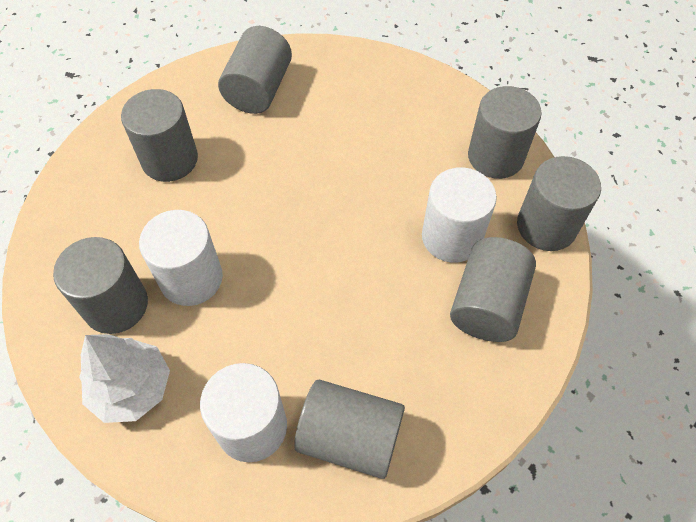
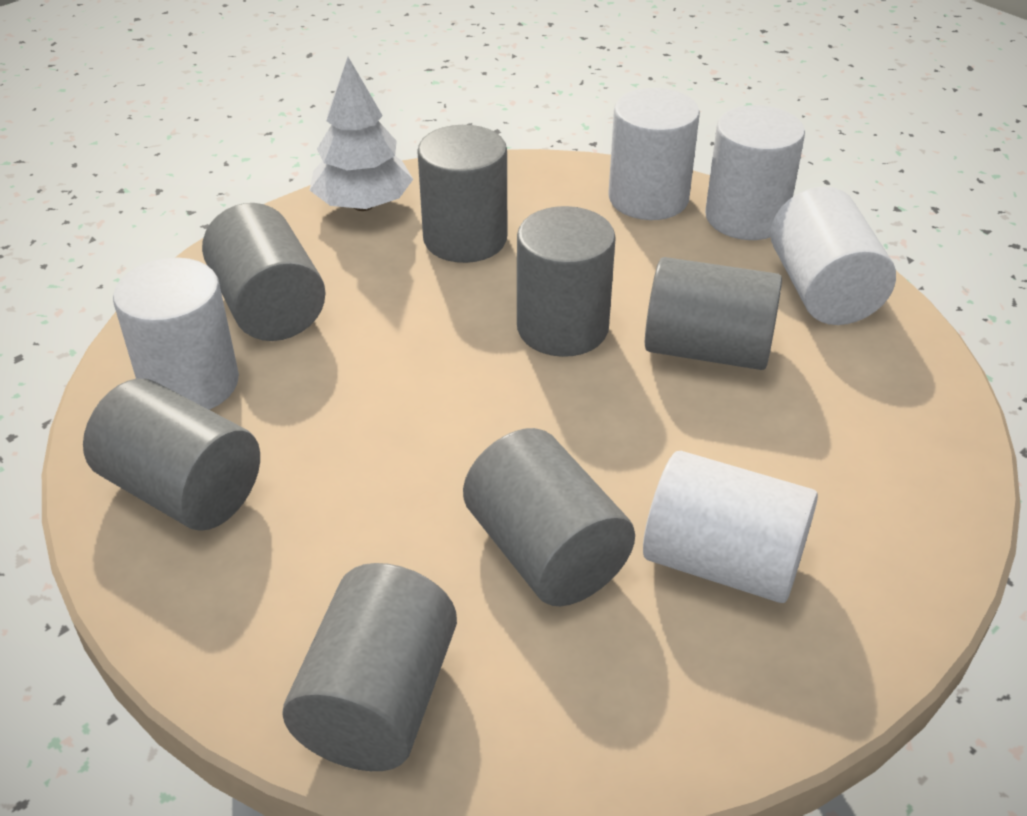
white cylinder: 3 -> 5

